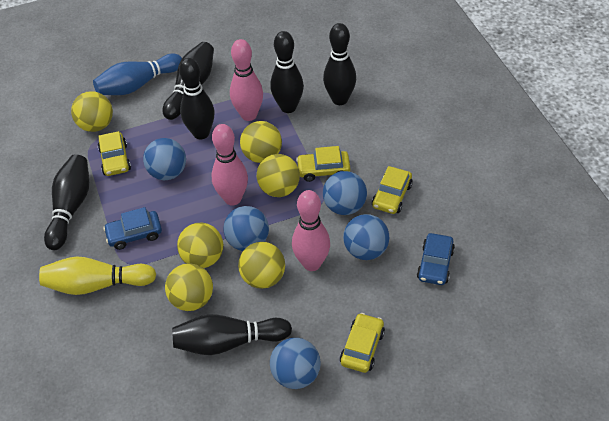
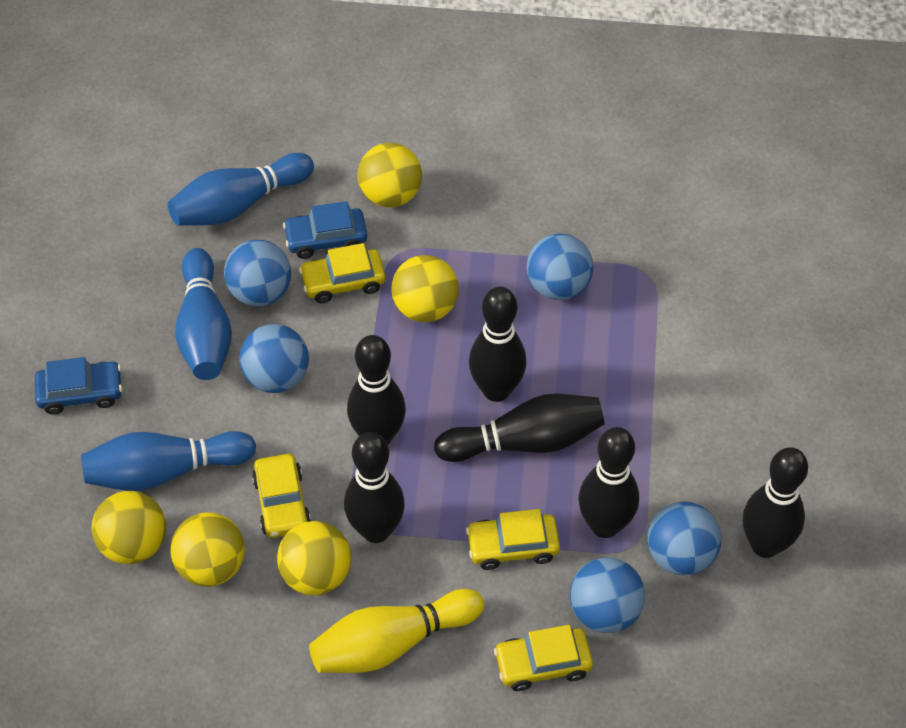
blue bowling pin: 1 -> 3
pink bowling pin: 3 -> 0
yellow ball: 6 -> 5

